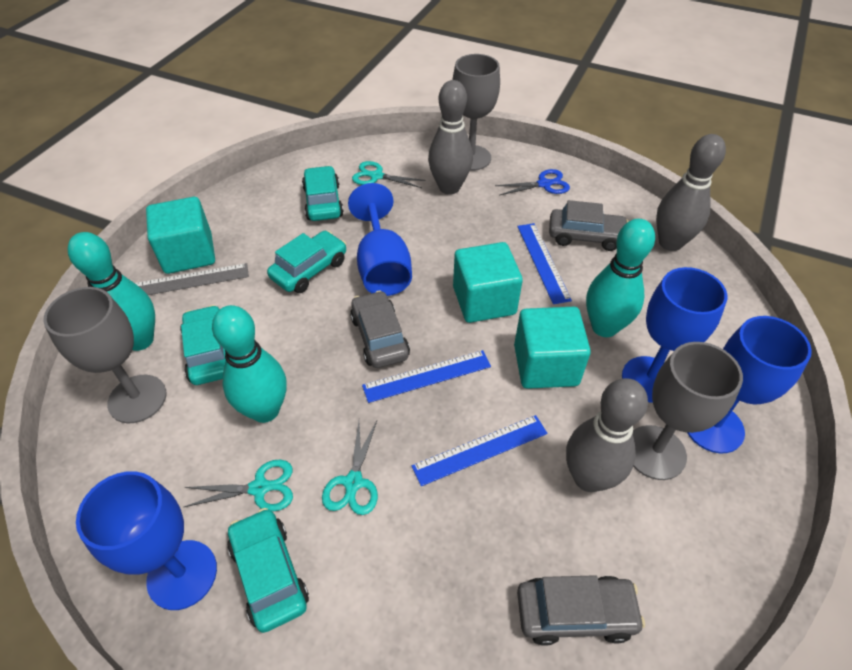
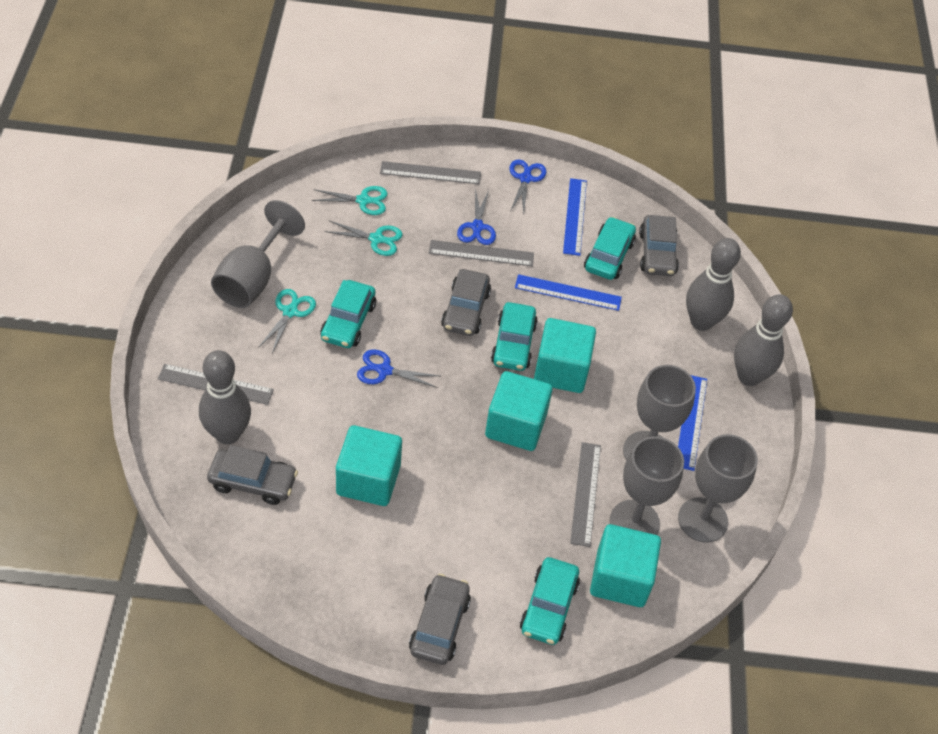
blue goblet: 4 -> 0
blue scissors: 1 -> 3
grey car: 3 -> 4
grey goblet: 3 -> 4
grey ruler: 1 -> 4
turquoise bowling pin: 3 -> 0
turquoise cube: 3 -> 4

